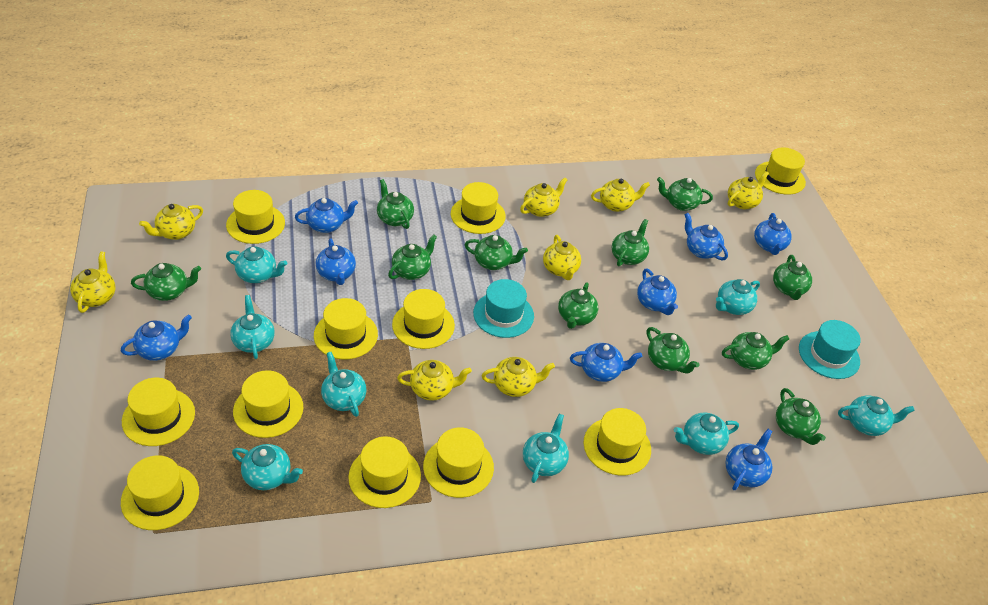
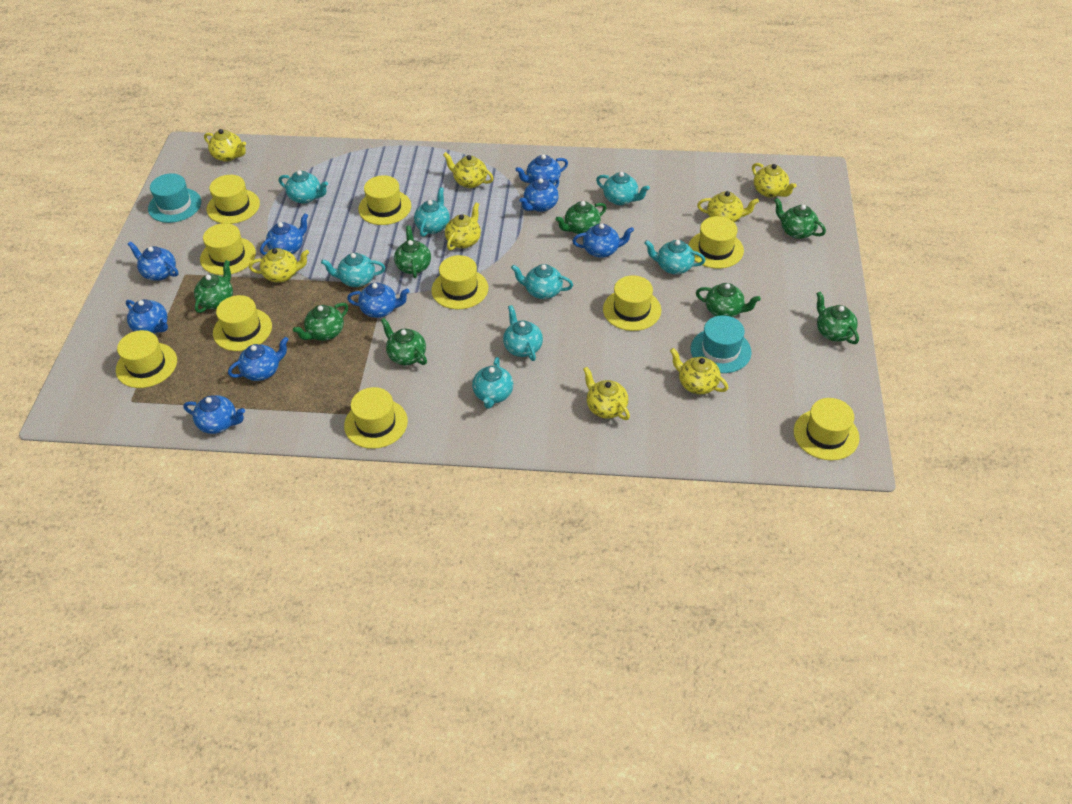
blue teapot: 8 -> 9
green teapot: 11 -> 8
yellow hat: 11 -> 10

